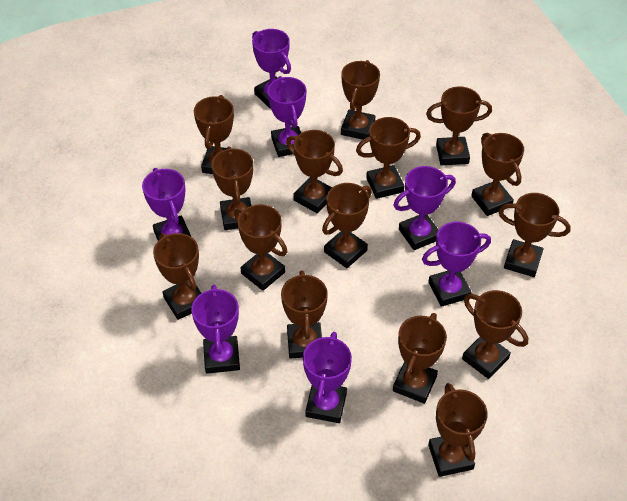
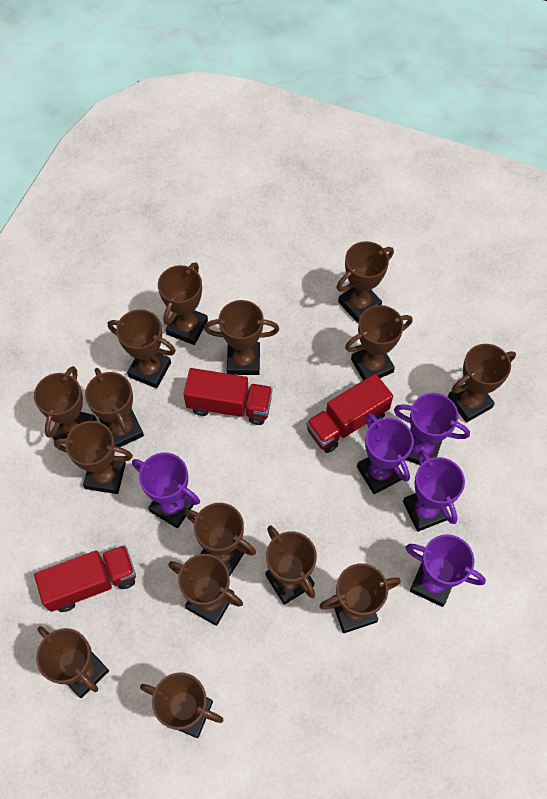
purple trophy: 7 -> 5
red truck: 0 -> 3

